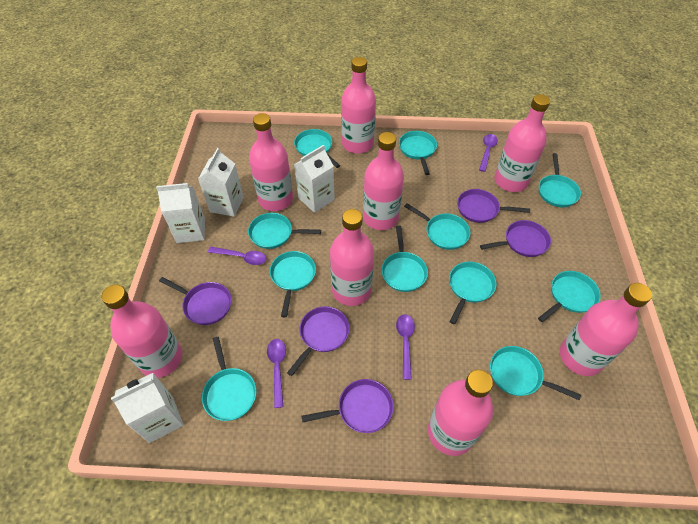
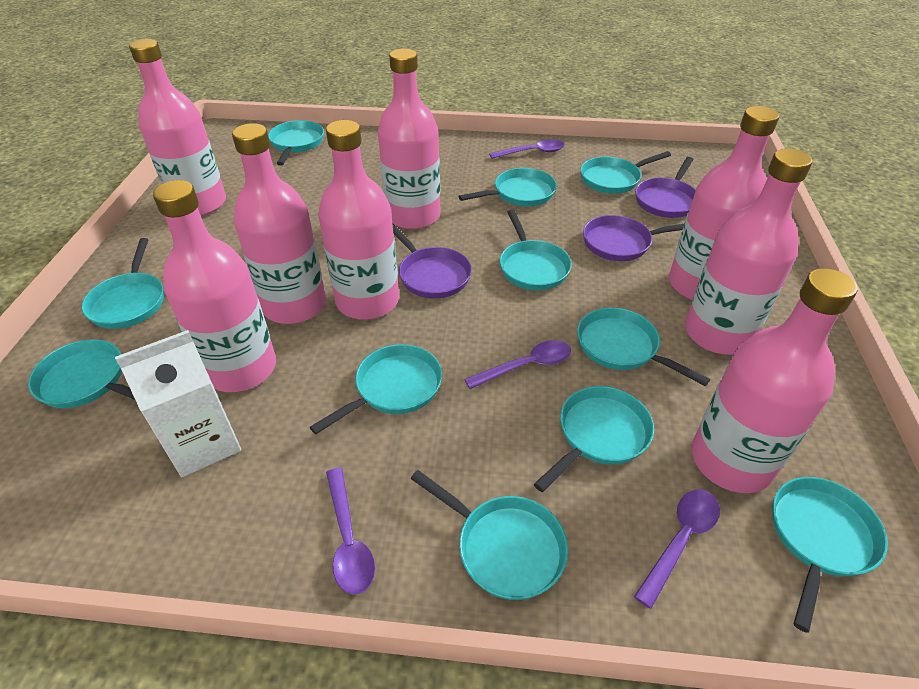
purple pan: 5 -> 3
white carton: 4 -> 1

